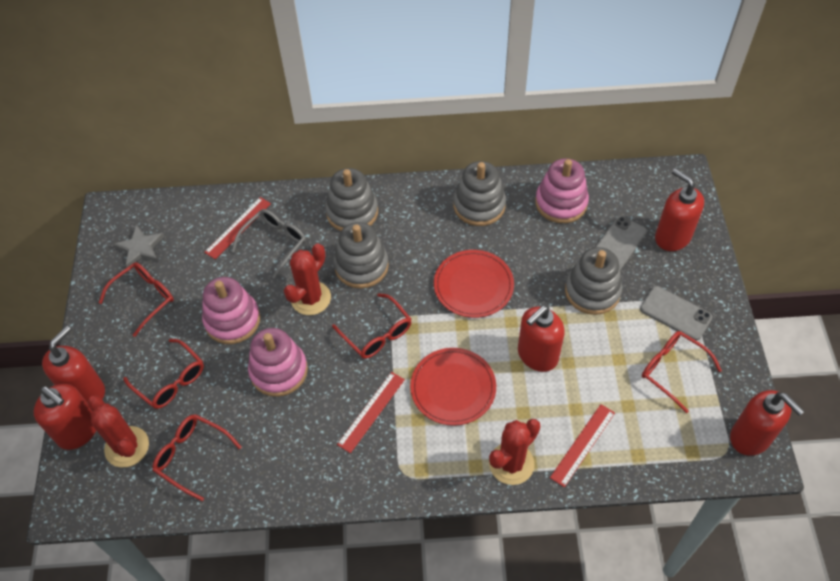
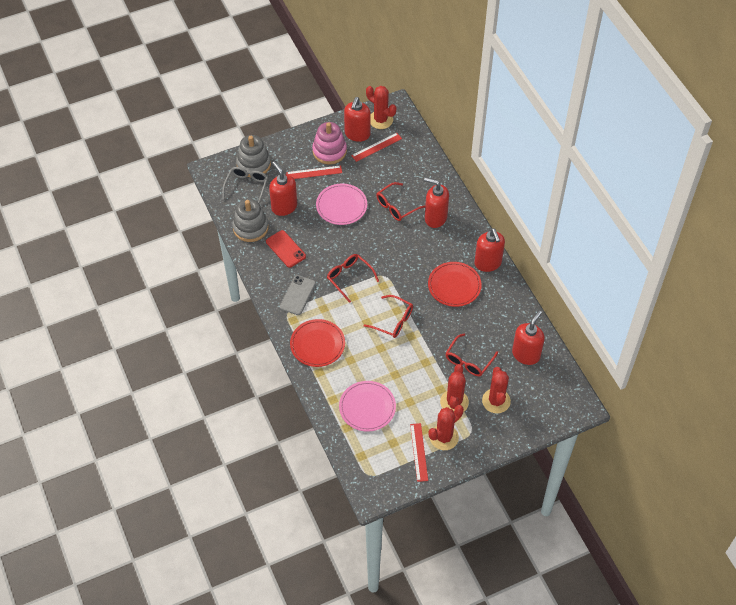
grey phone: 2 -> 1
grey stacking toy: 4 -> 2
grey star: 1 -> 0
pink plate: 0 -> 2
pink stacking toy: 3 -> 1
red cactus: 3 -> 4
red glasses: 5 -> 4
red phone: 0 -> 1

